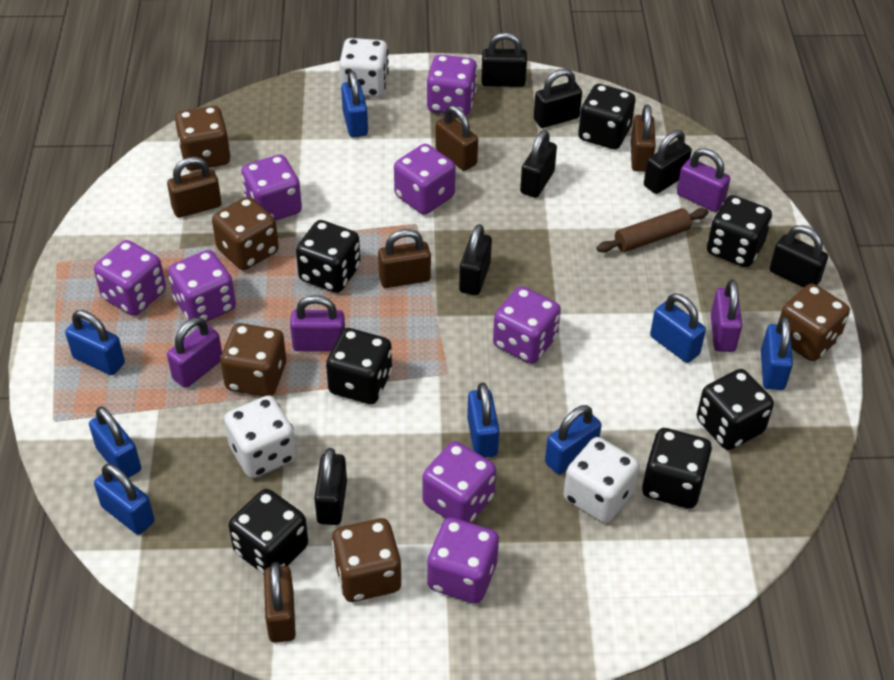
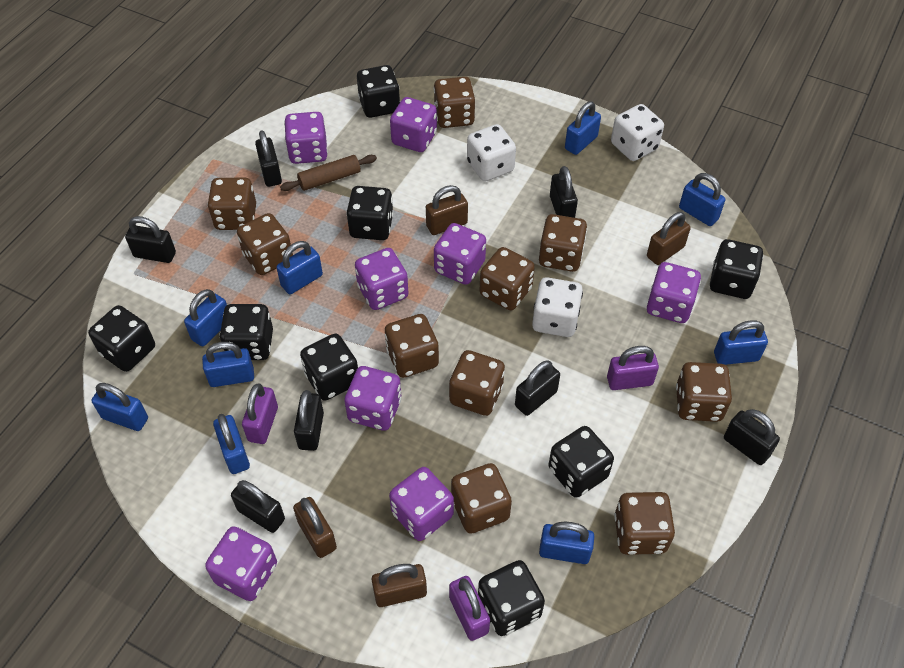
black dice: 7 -> 8
blue padlock: 8 -> 9
brown dice: 5 -> 10
brown padlock: 5 -> 4
purple padlock: 4 -> 3

